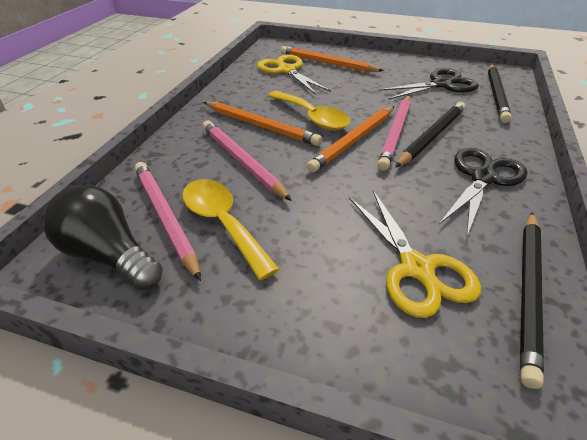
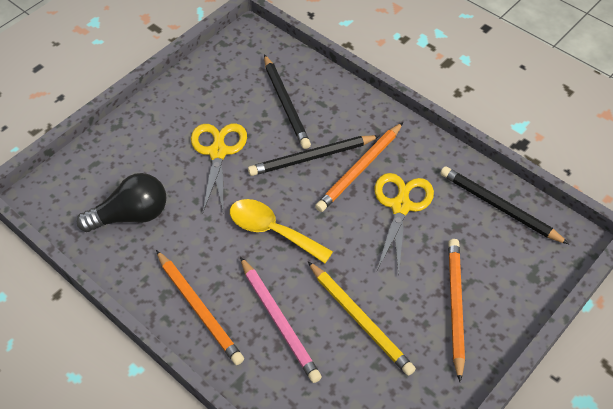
black scissors: 2 -> 0
pink pencil: 3 -> 1
yellow pencil: 0 -> 1
yellow spoon: 2 -> 1

